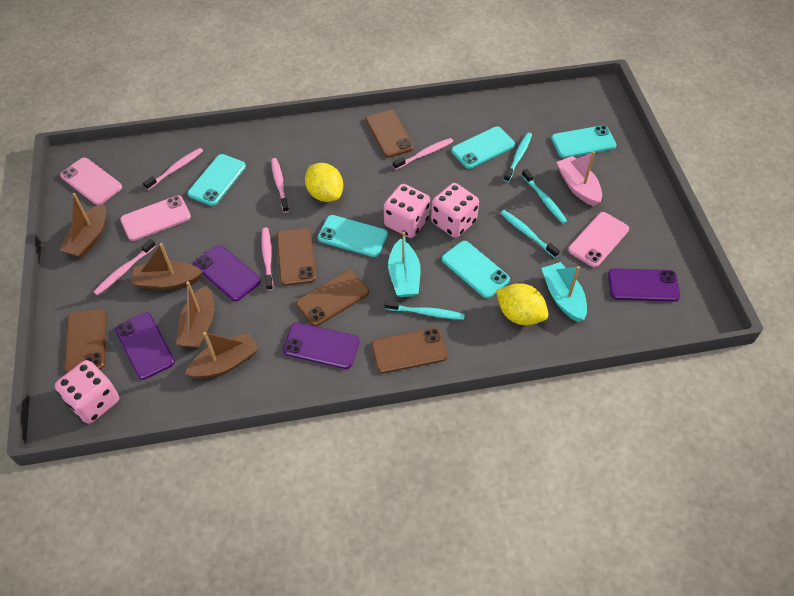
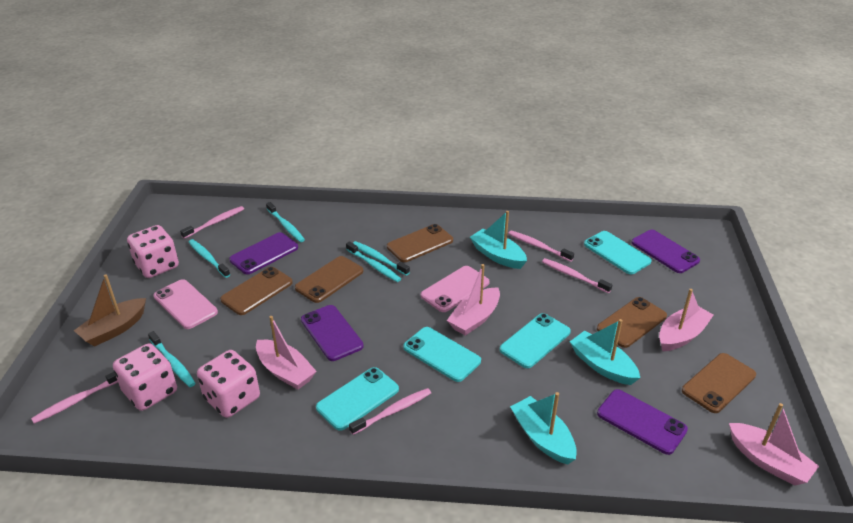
brown boat: 4 -> 1
pink boat: 1 -> 4
pink phone: 3 -> 2
turquoise boat: 2 -> 3
turquoise phone: 5 -> 4
turquoise toothbrush: 4 -> 5
yellow lemon: 2 -> 0

